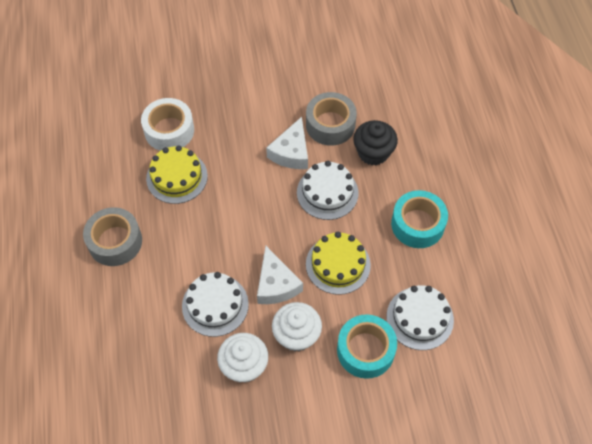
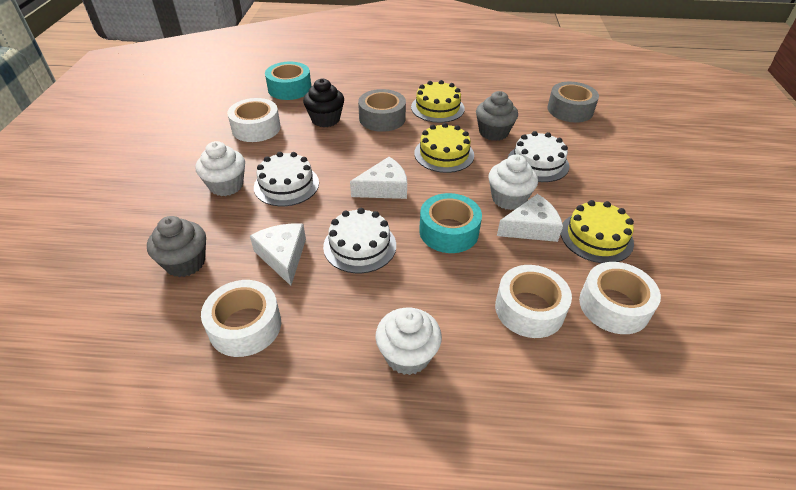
grey cupcake: 0 -> 2
white cheese: 2 -> 3
white cupcake: 2 -> 3
white tape: 1 -> 4
yellow cake: 2 -> 3

